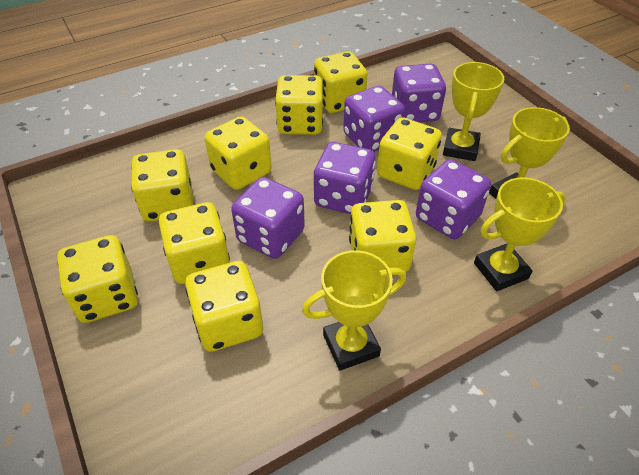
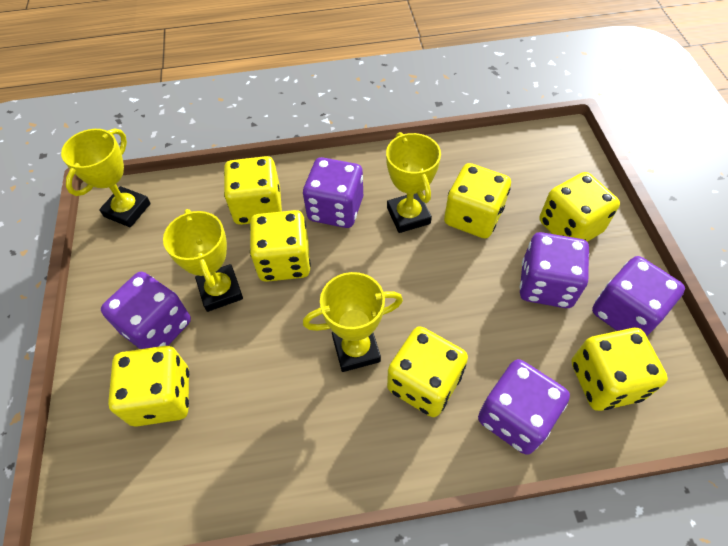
yellow dice: 9 -> 7

